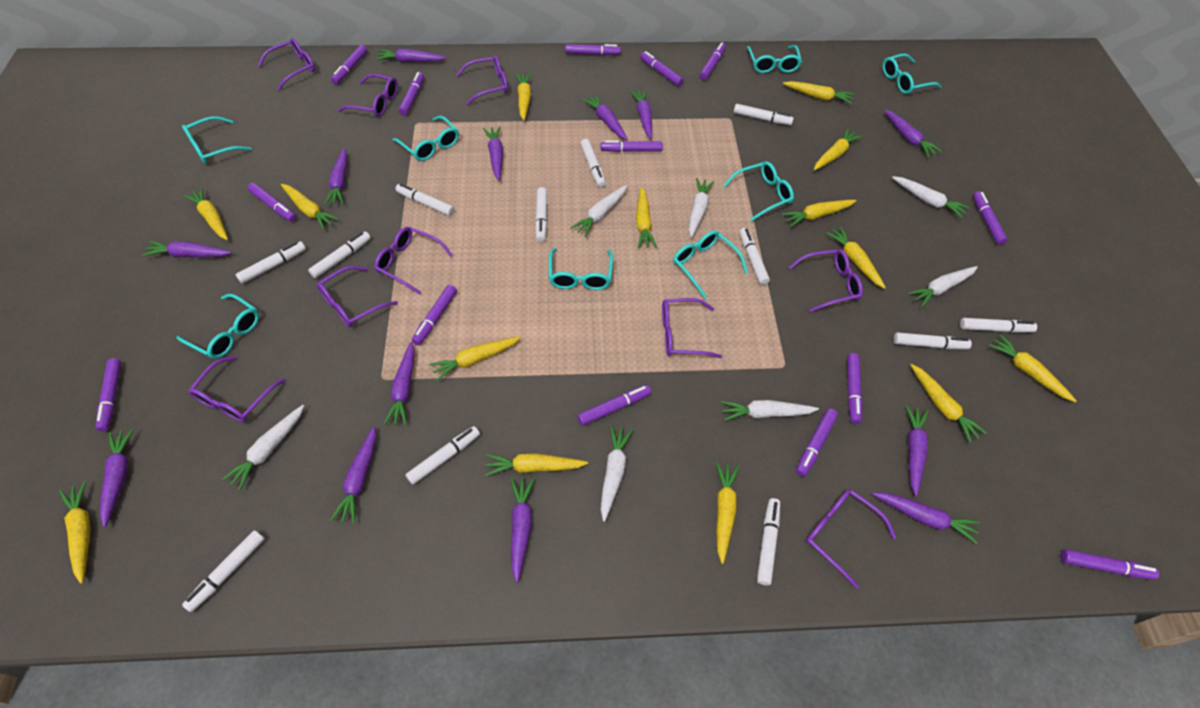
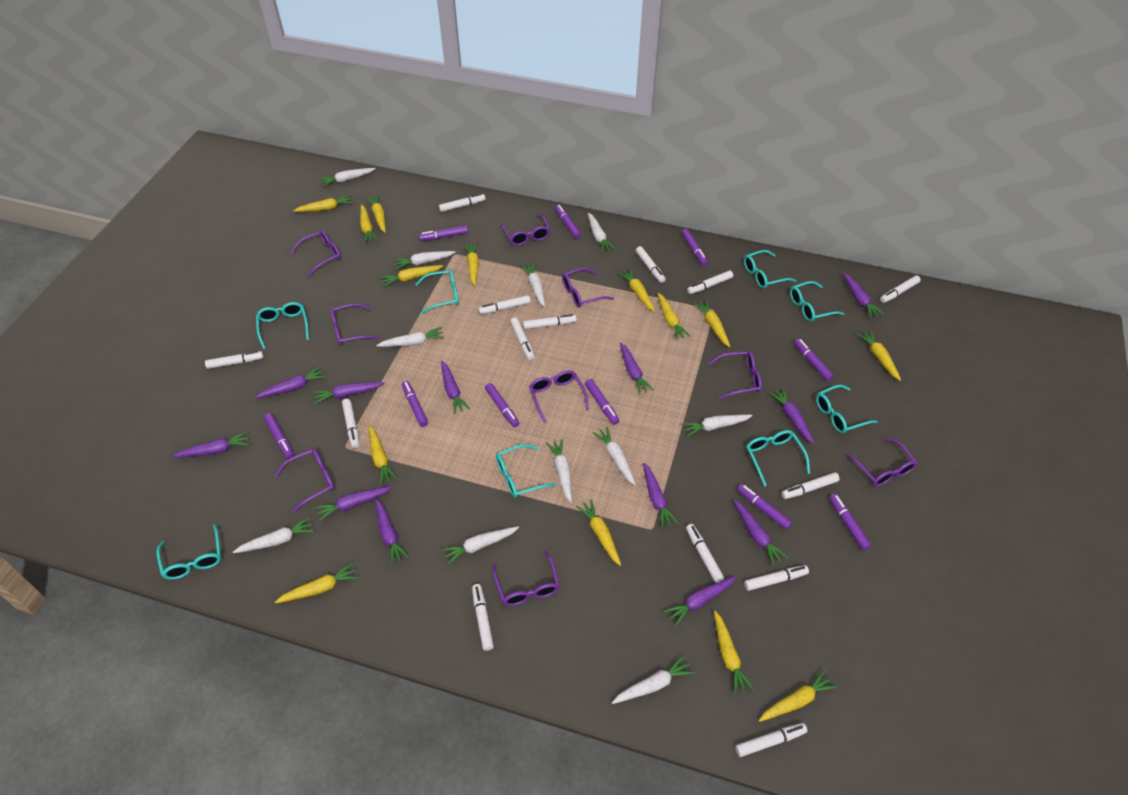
purple carrot: 13 -> 12
purple marker: 14 -> 10
white carrot: 7 -> 11
white marker: 12 -> 14

